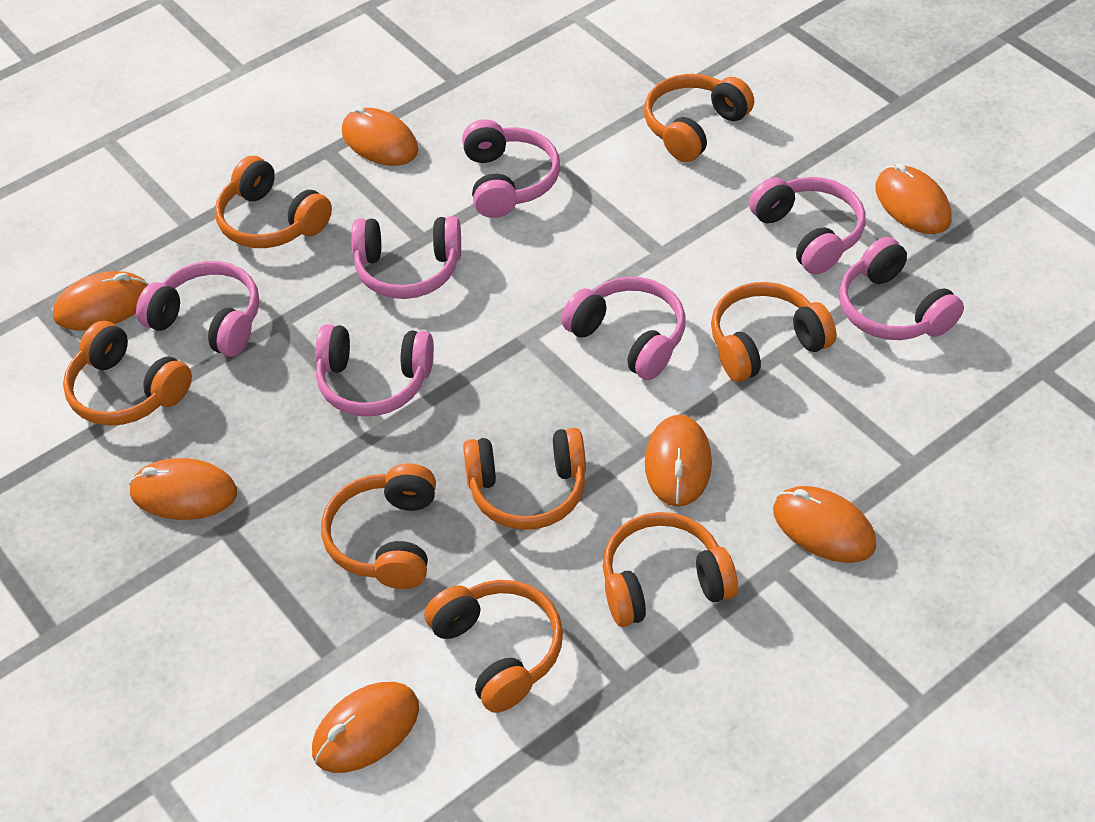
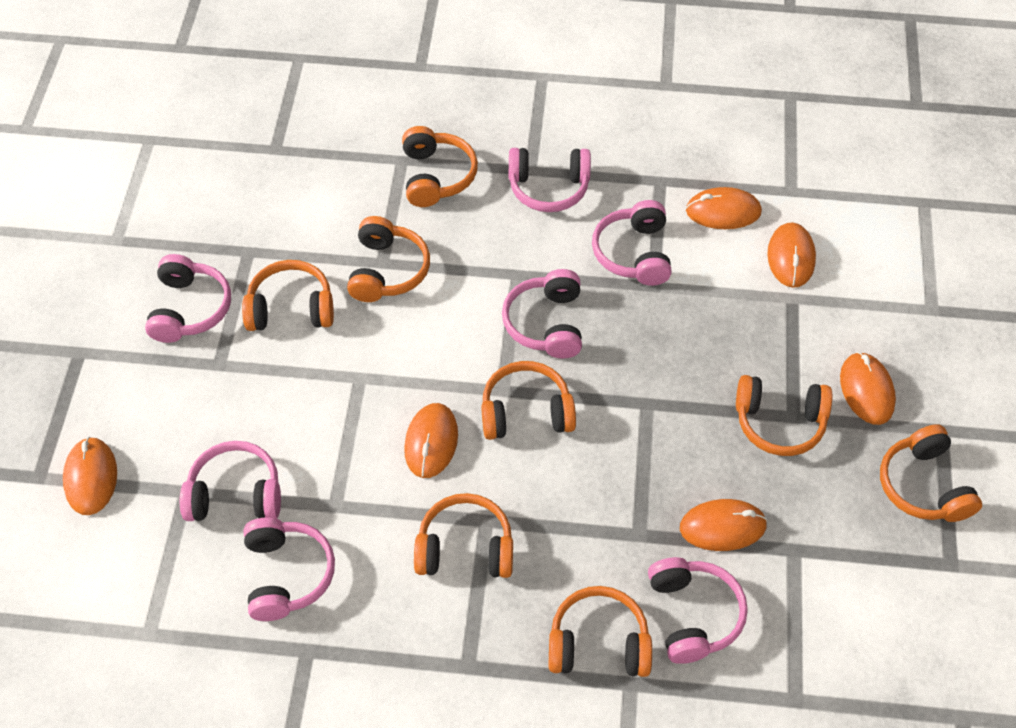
orange mouse: 7 -> 6

